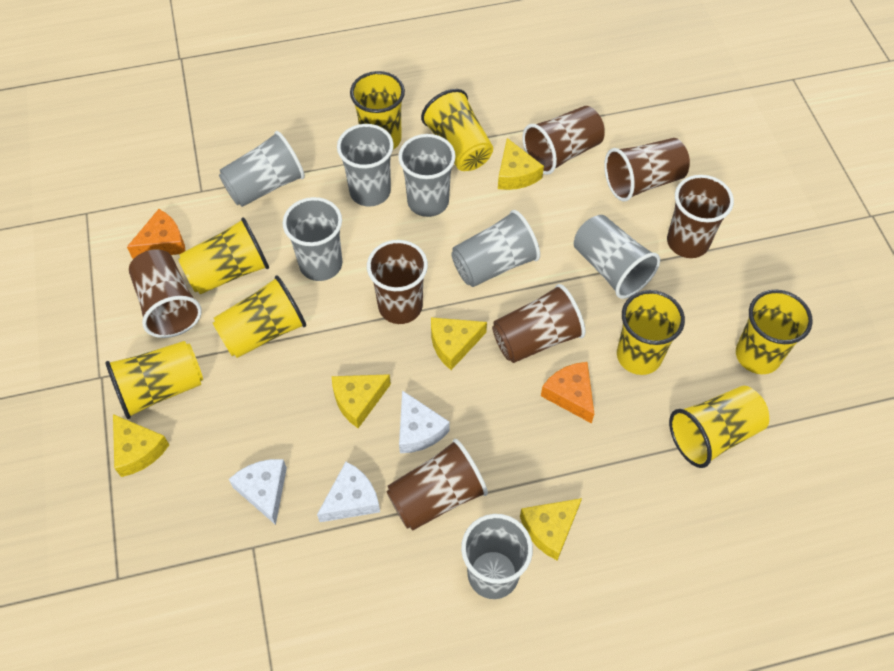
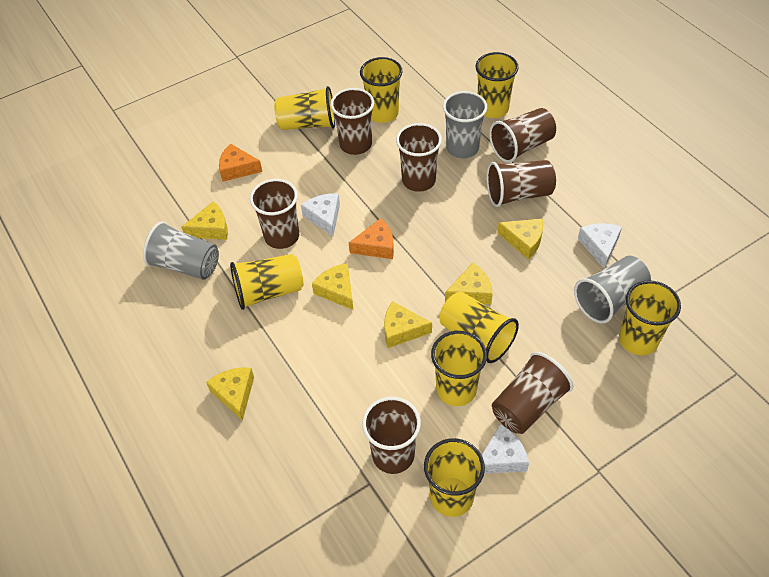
grey cup: 7 -> 3
yellow cheese: 5 -> 6

